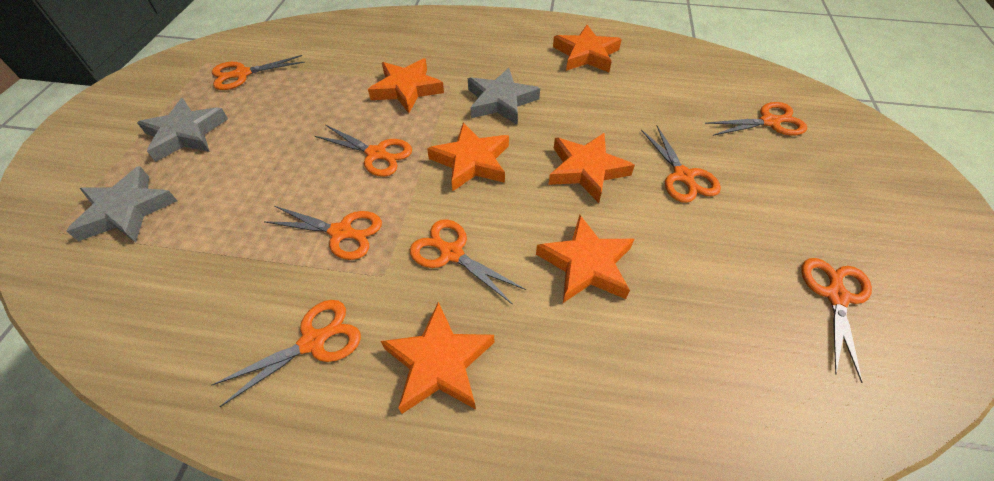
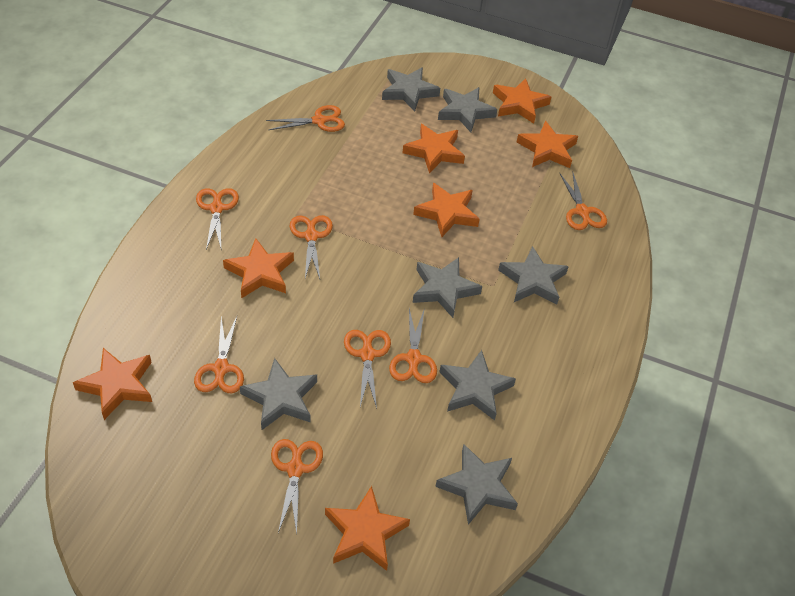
grey star: 3 -> 7
orange star: 6 -> 7

